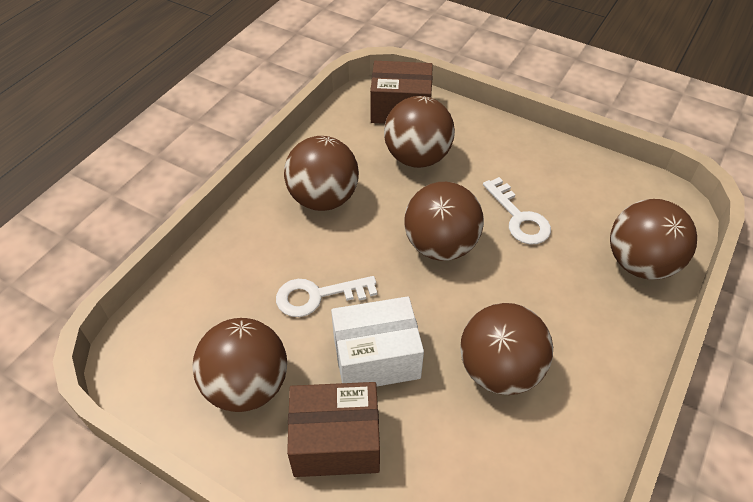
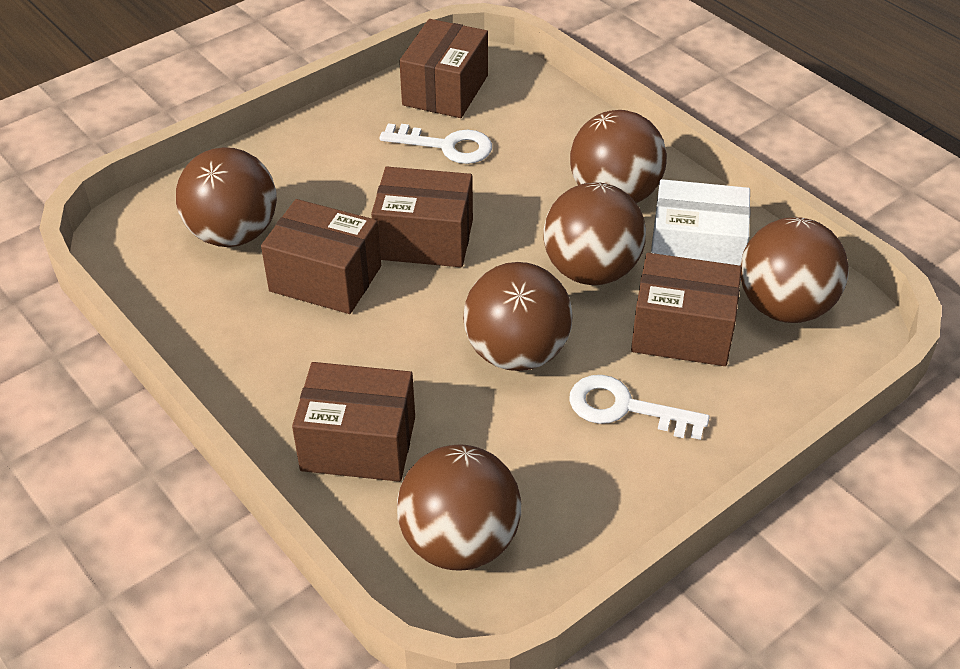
brown box: 2 -> 5

